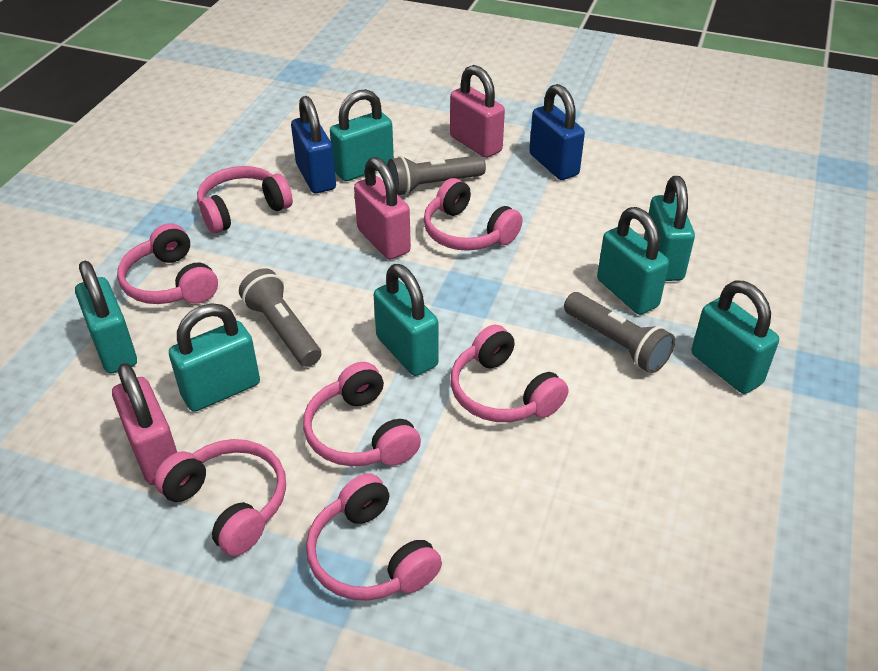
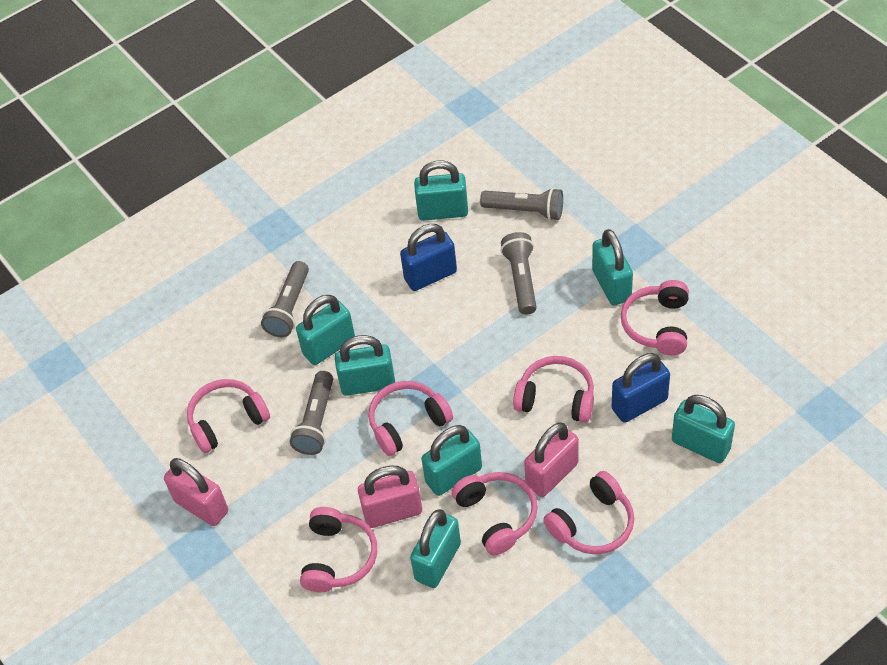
grey flashlight: 3 -> 4

